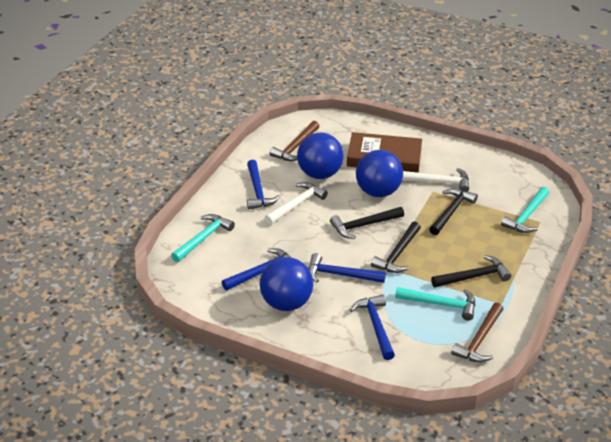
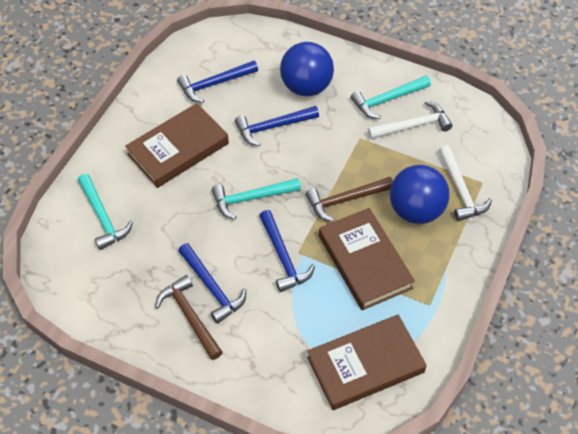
black hammer: 4 -> 0
blue ball: 3 -> 2
brown book: 1 -> 3

